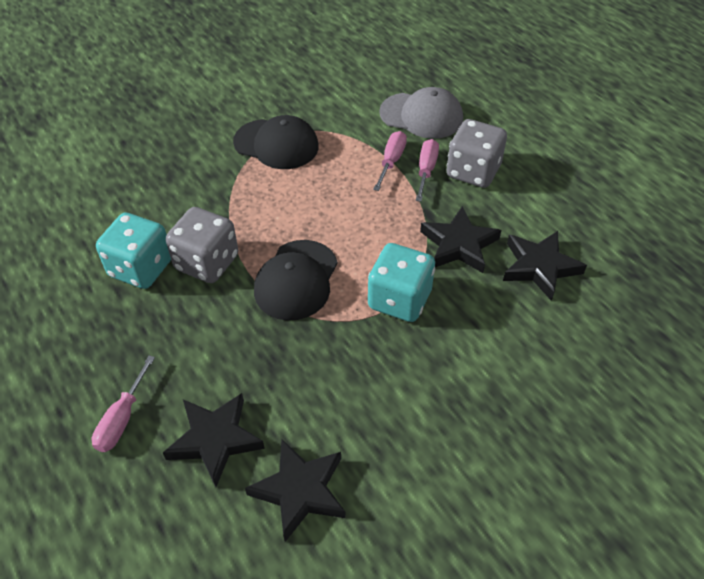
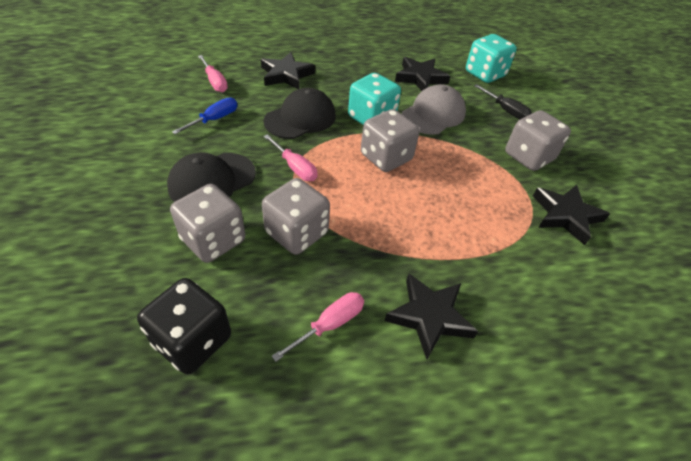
black dice: 0 -> 1
black screwdriver: 0 -> 1
blue screwdriver: 0 -> 1
grey dice: 2 -> 4

